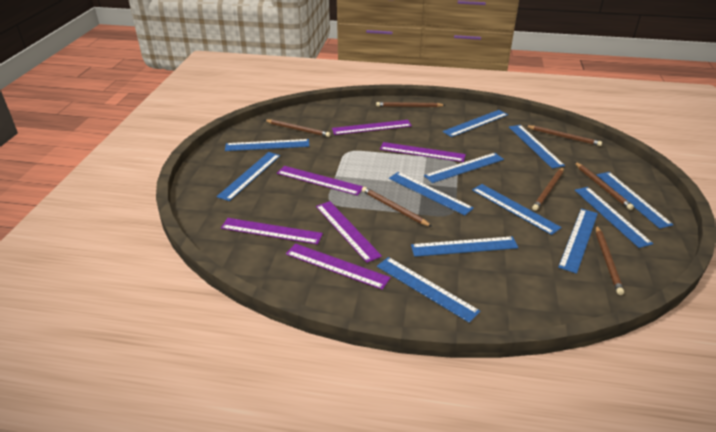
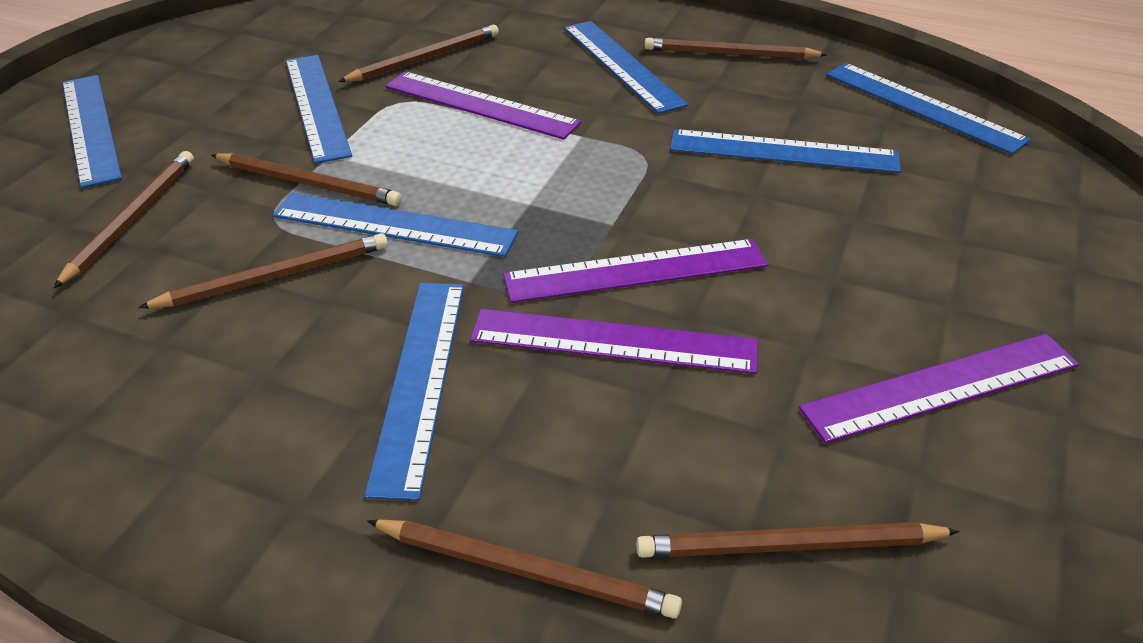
blue ruler: 12 -> 7
purple ruler: 6 -> 4

